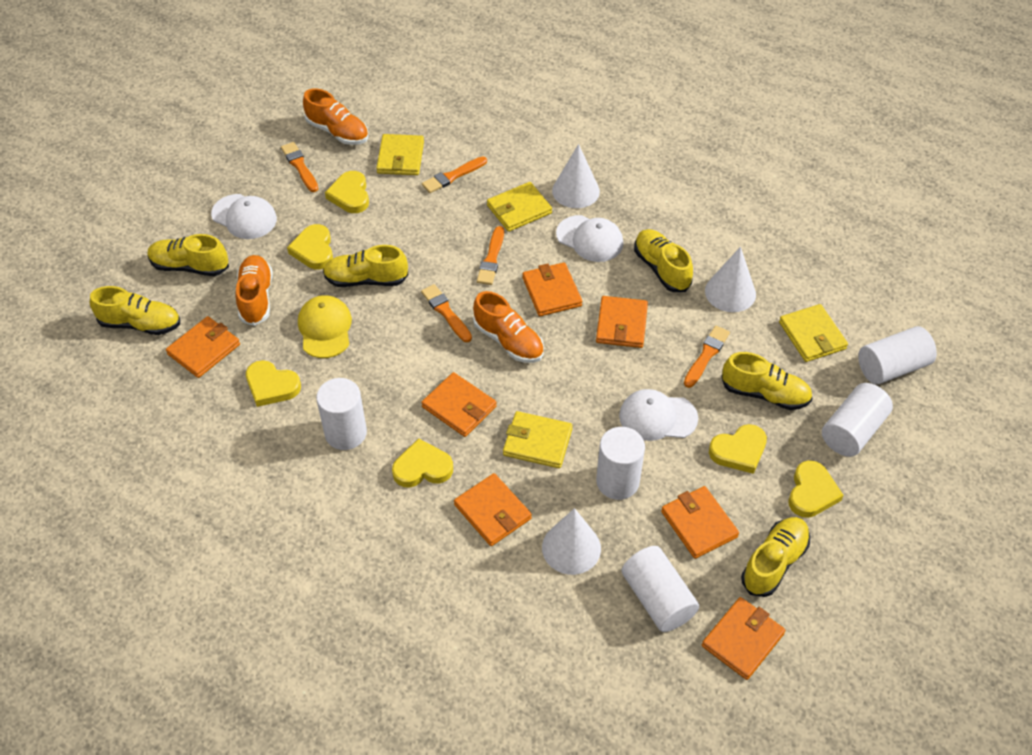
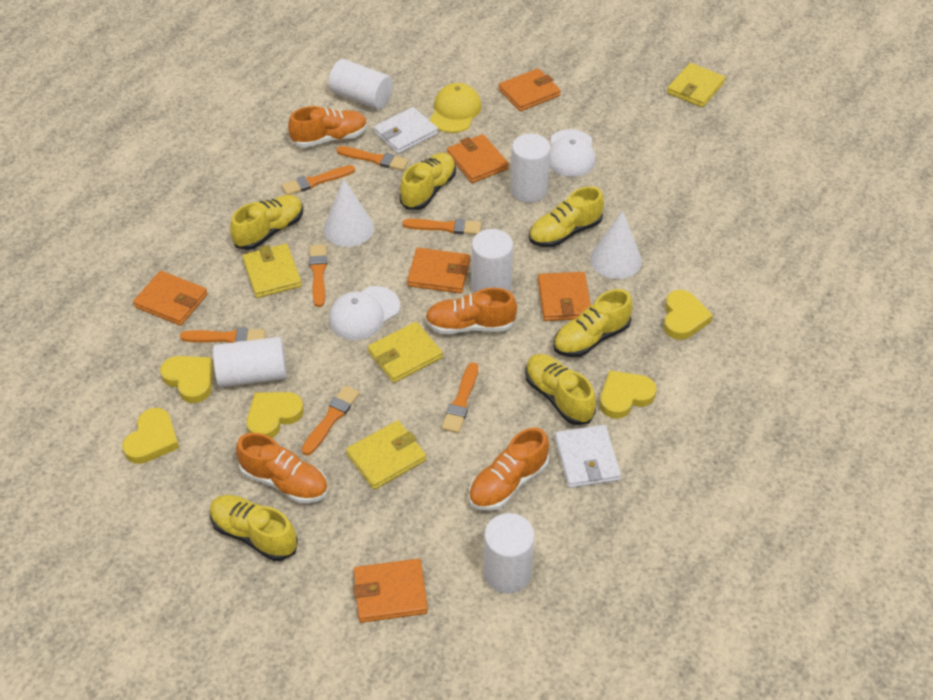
orange brush: 5 -> 7
orange shoe: 3 -> 4
orange wallet: 7 -> 6
white cap: 3 -> 2
white cone: 3 -> 2
white wallet: 0 -> 2
yellow heart: 6 -> 5

